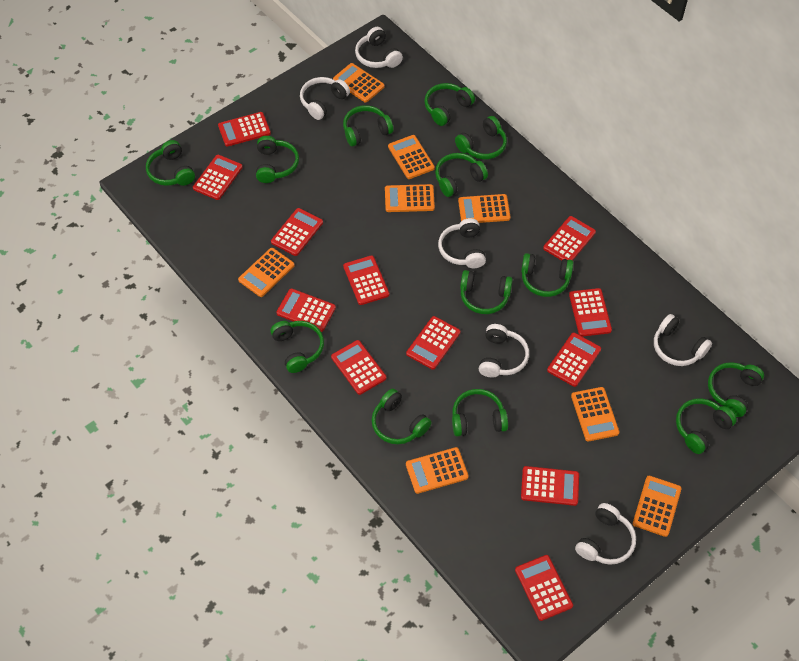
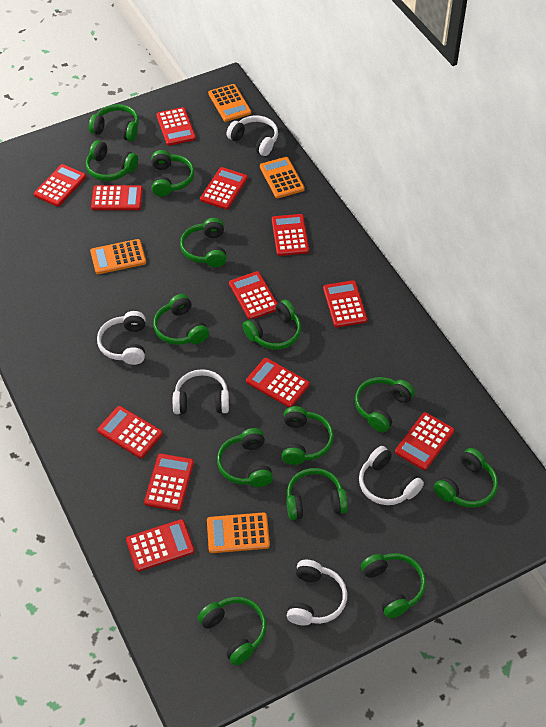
orange calculator: 8 -> 4
white headphones: 6 -> 5

